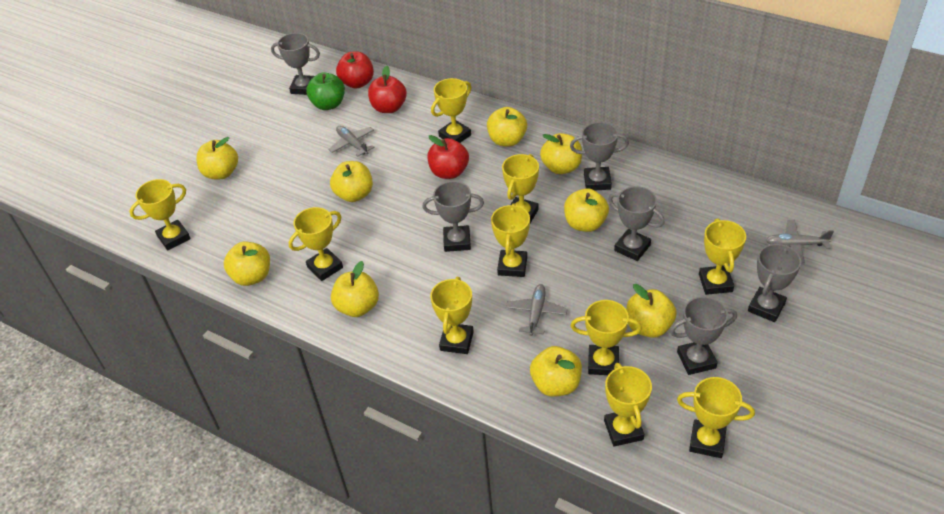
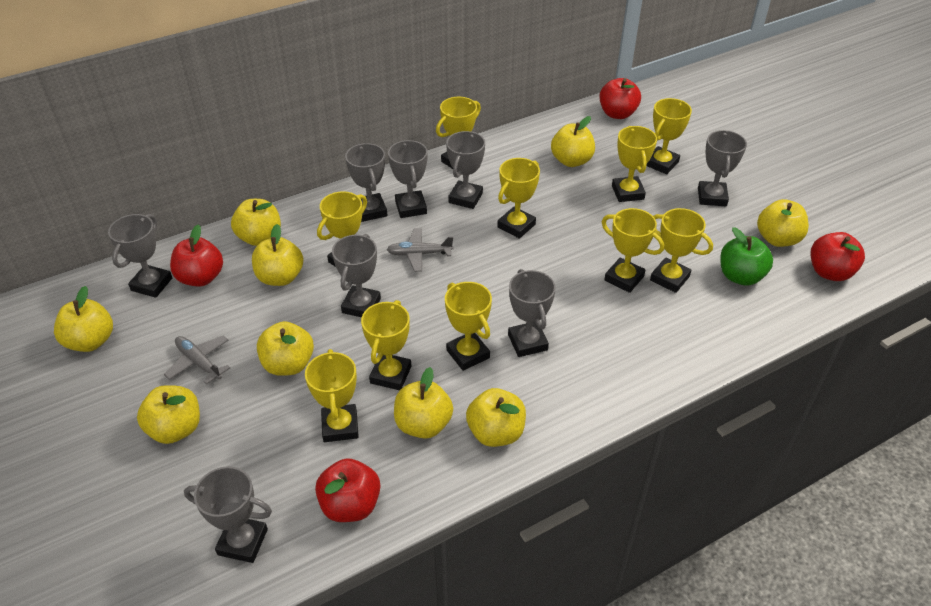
grey plane: 3 -> 2
grey trophy: 6 -> 8
red apple: 3 -> 4

